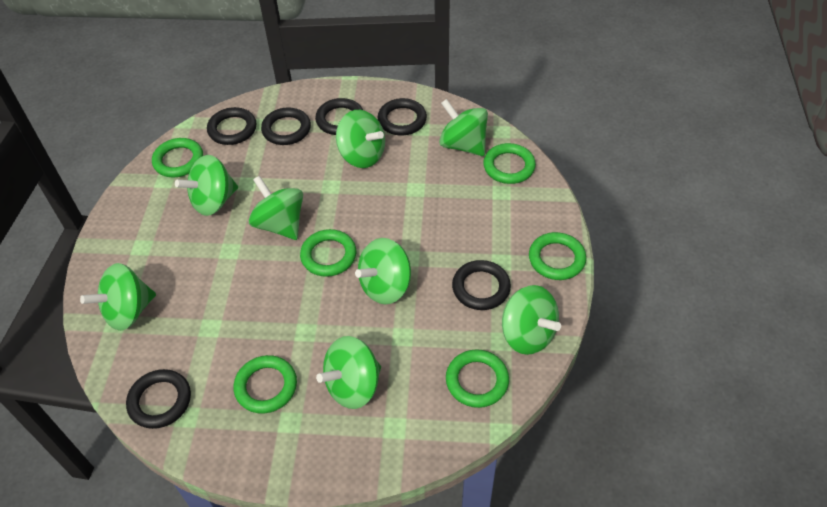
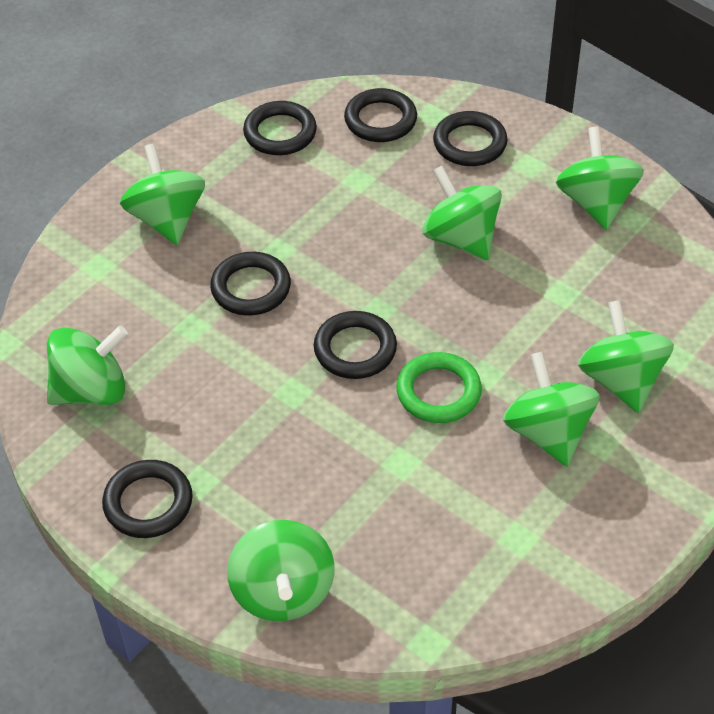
green ring: 6 -> 1
green spinning top: 8 -> 7

